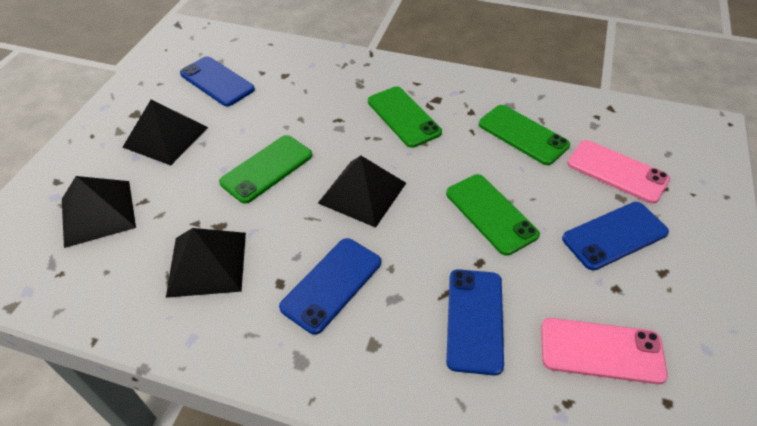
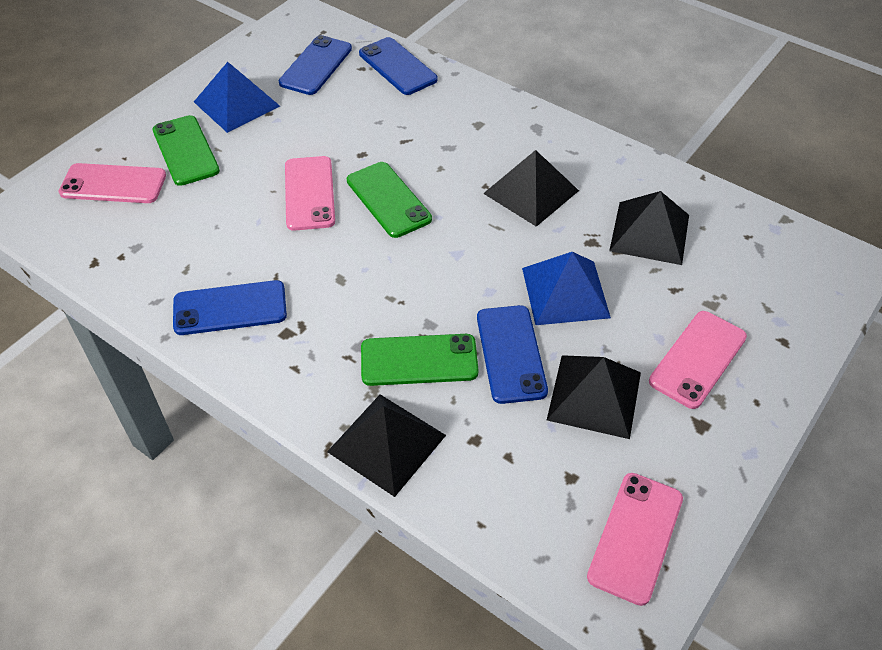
blue pyramid: 0 -> 2
green phone: 4 -> 3
pink phone: 2 -> 4

